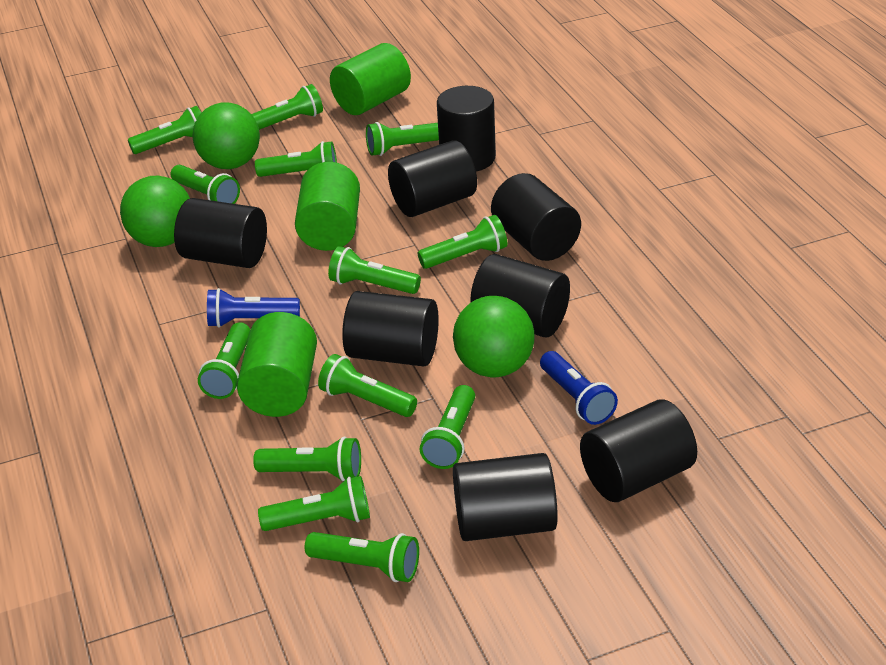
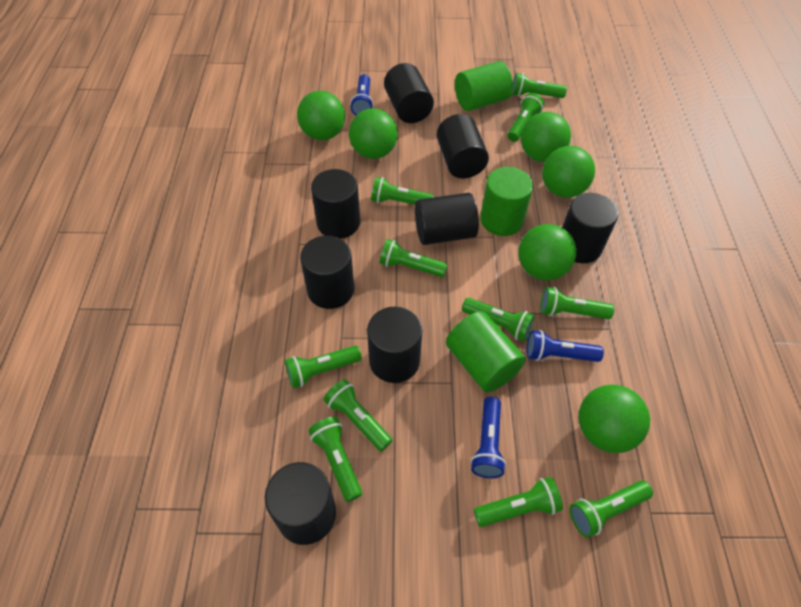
blue flashlight: 2 -> 3
green ball: 3 -> 6
green flashlight: 13 -> 11

